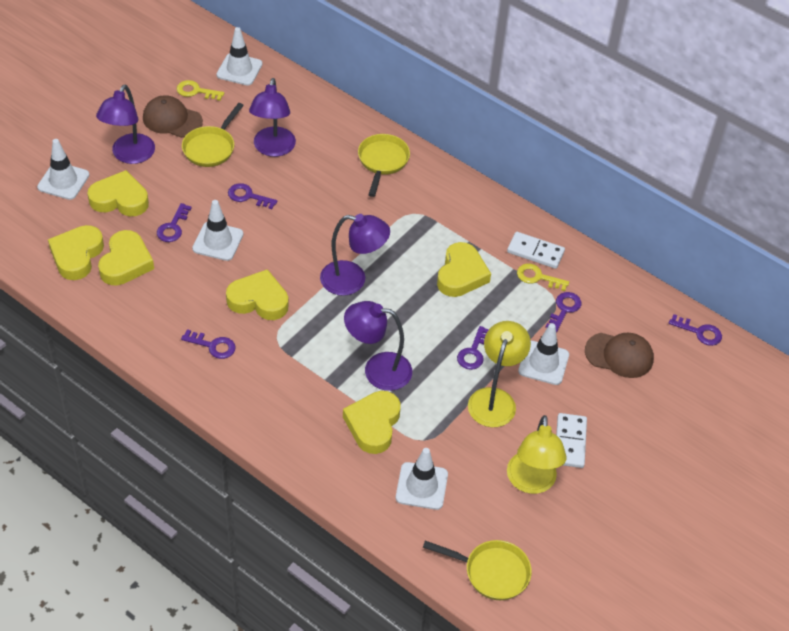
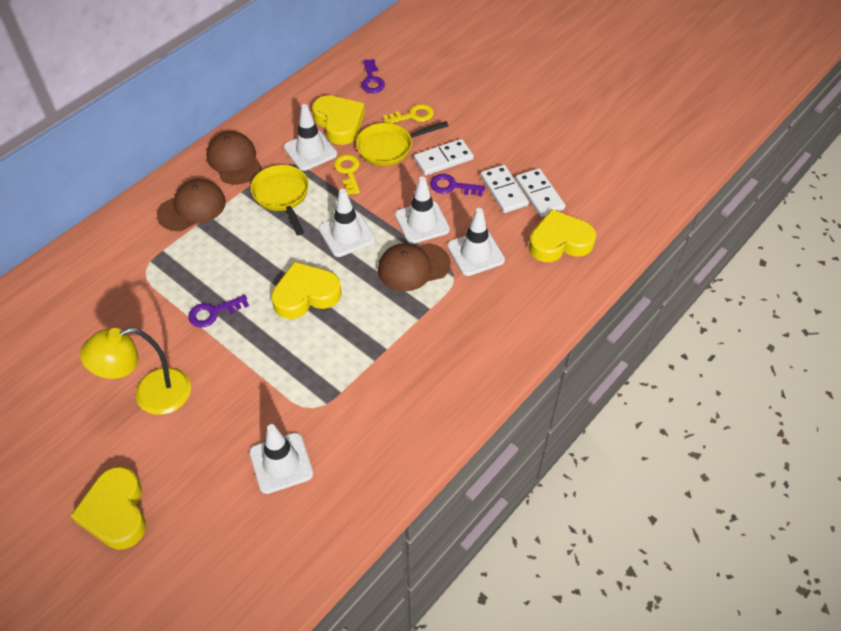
brown cap: 2 -> 3
purple key: 6 -> 3
purple lamp: 4 -> 0
white domino: 2 -> 3
yellow heart: 6 -> 4
yellow lamp: 2 -> 1
yellow pan: 3 -> 2

